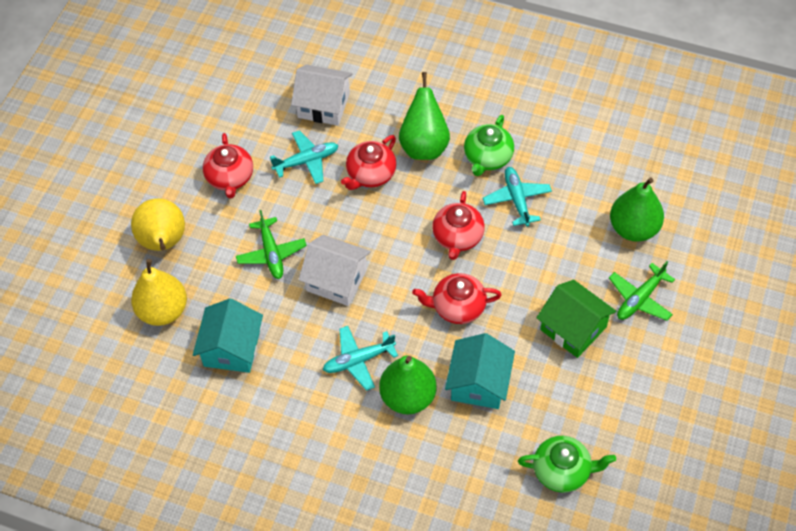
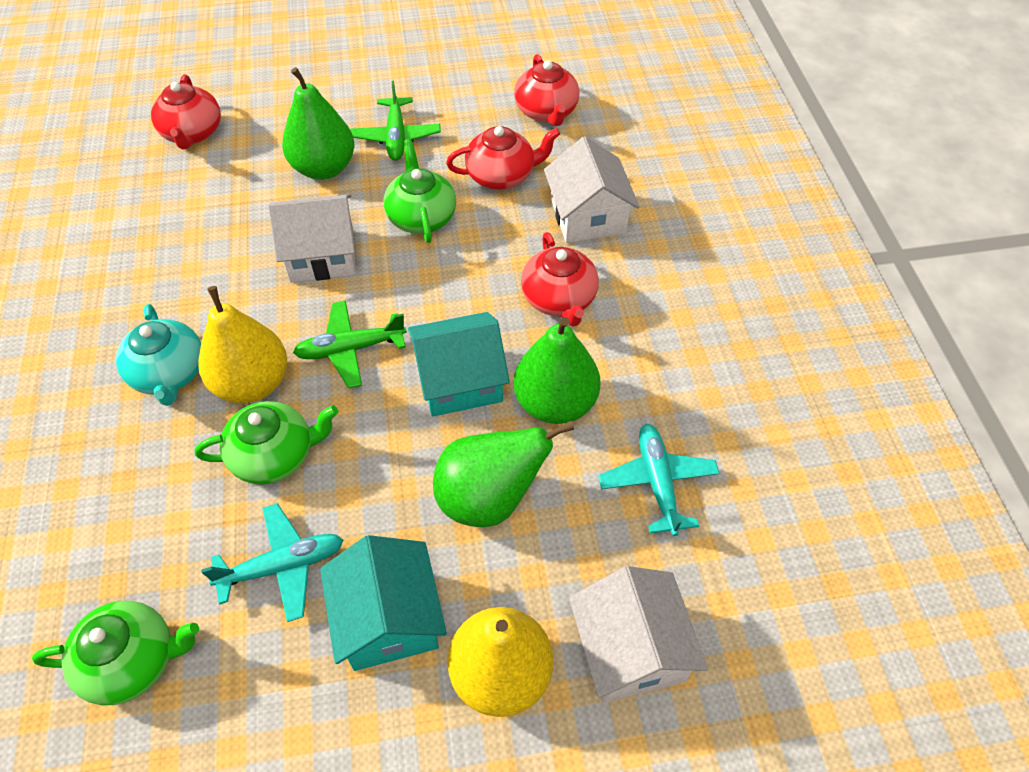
green house: 1 -> 0
green teapot: 2 -> 3
turquoise plane: 3 -> 2
turquoise teapot: 0 -> 1
white house: 2 -> 3

